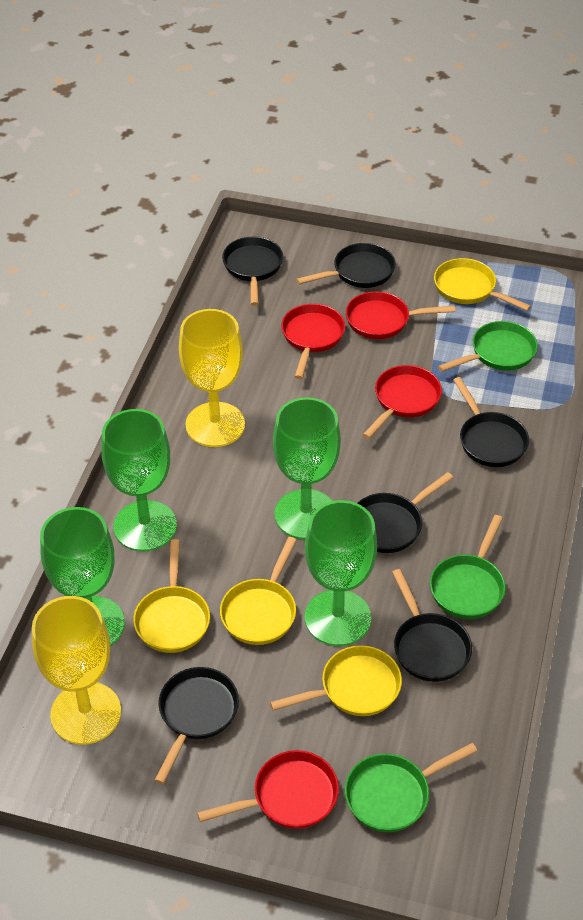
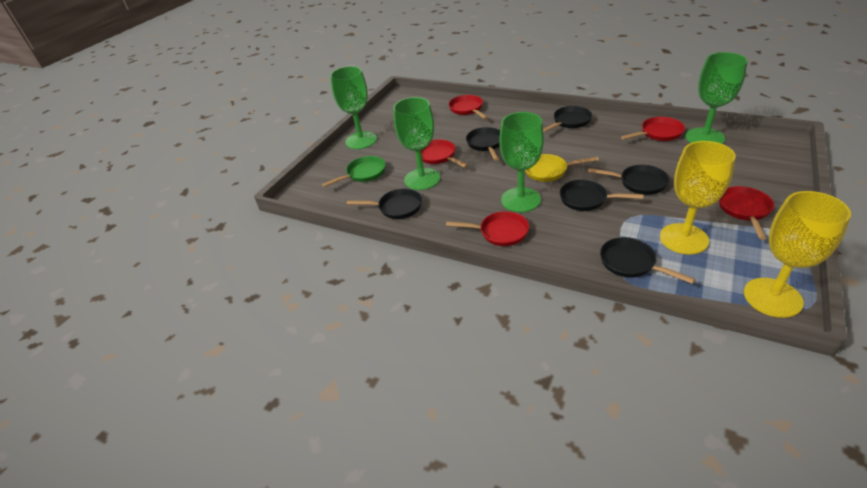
green pan: 3 -> 1
red pan: 4 -> 5
yellow pan: 4 -> 1

